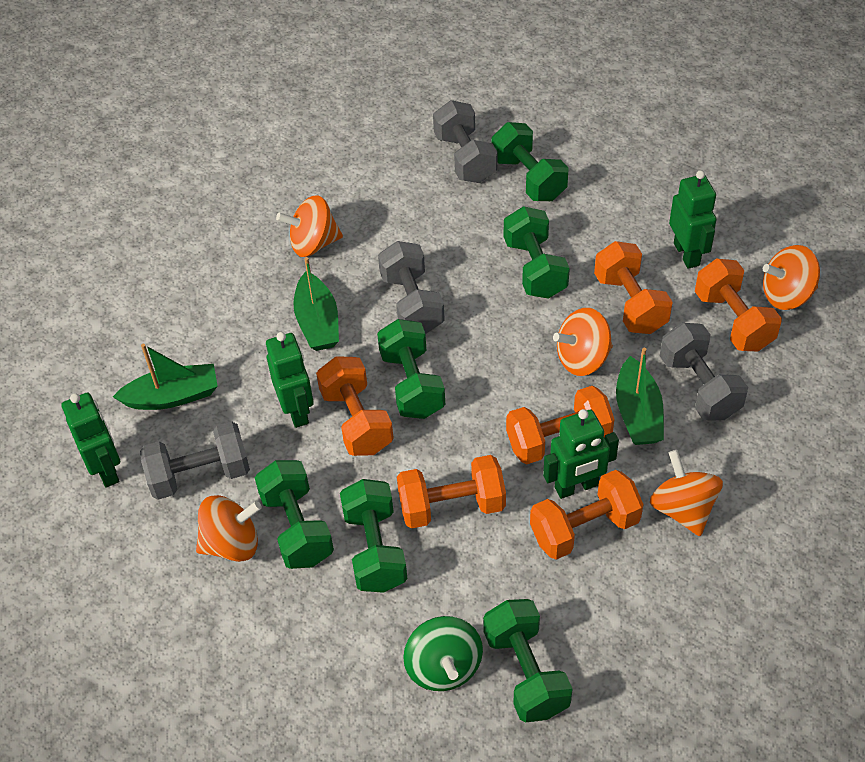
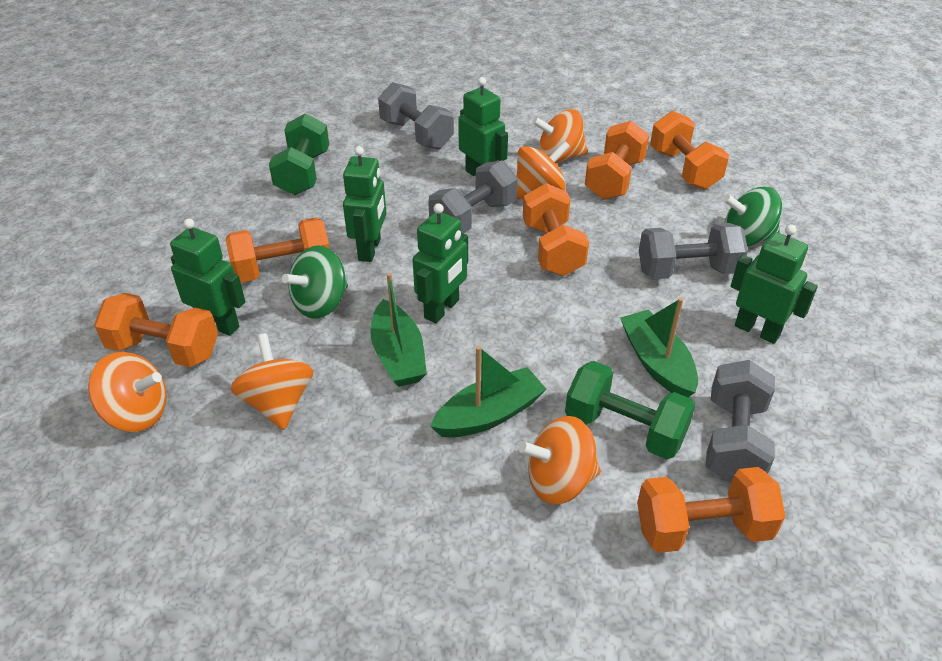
green dumbbell: 6 -> 2
green robot: 4 -> 5
green spinning top: 1 -> 2

